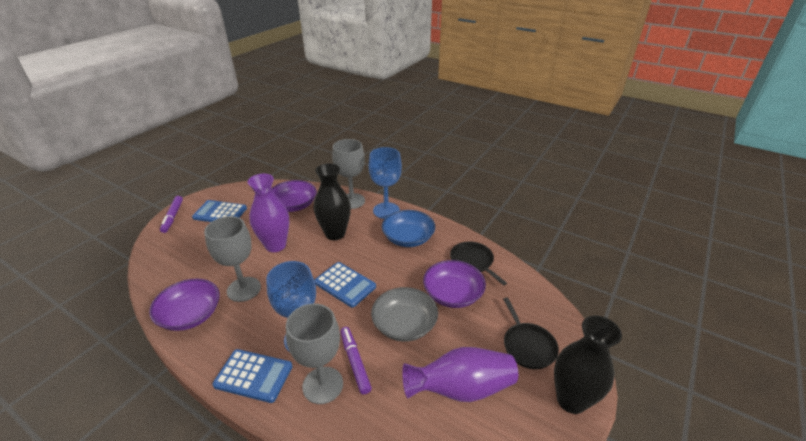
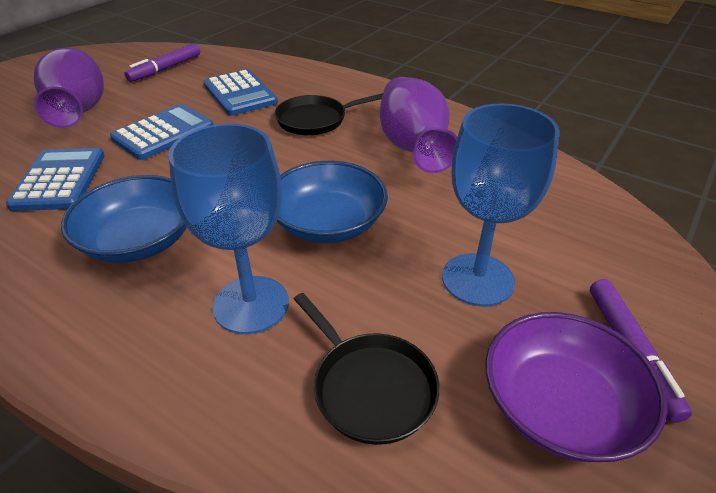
black vase: 2 -> 0
blue bowl: 1 -> 2
grey bowl: 1 -> 0
grey goblet: 3 -> 0
purple bowl: 3 -> 1

